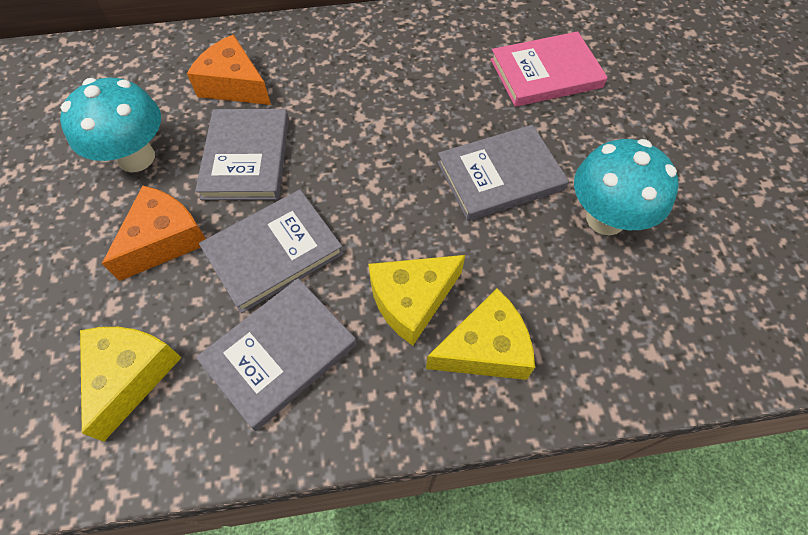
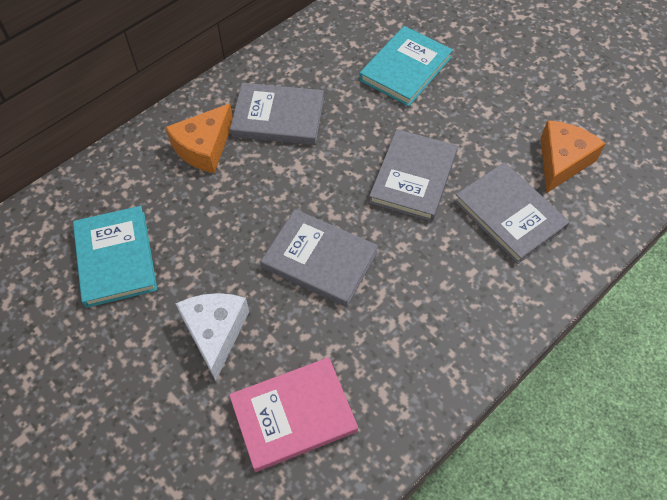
turquoise book: 0 -> 2
turquoise mushroom: 2 -> 0
white cheese: 0 -> 1
yellow cheese: 3 -> 0

